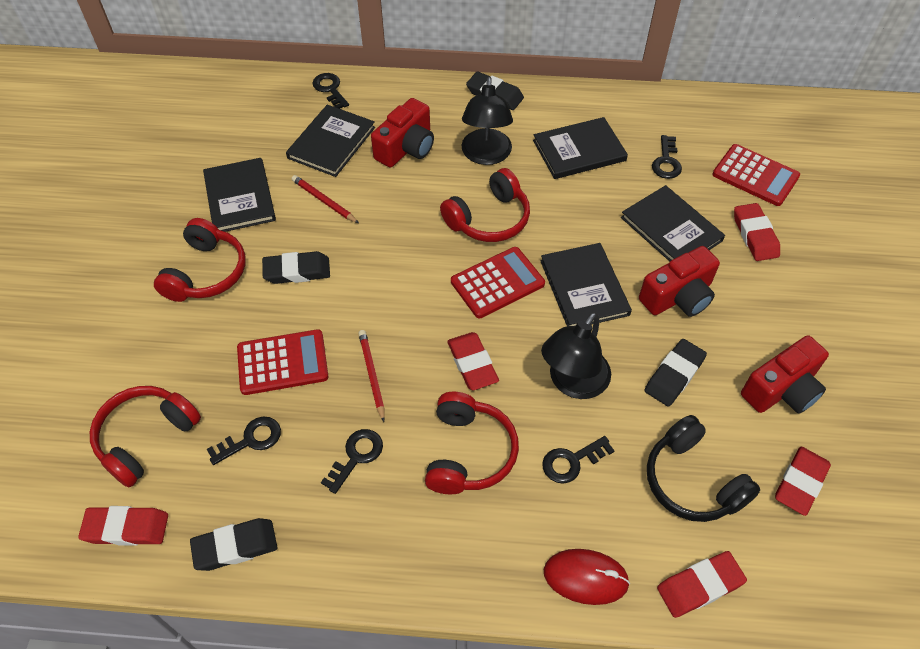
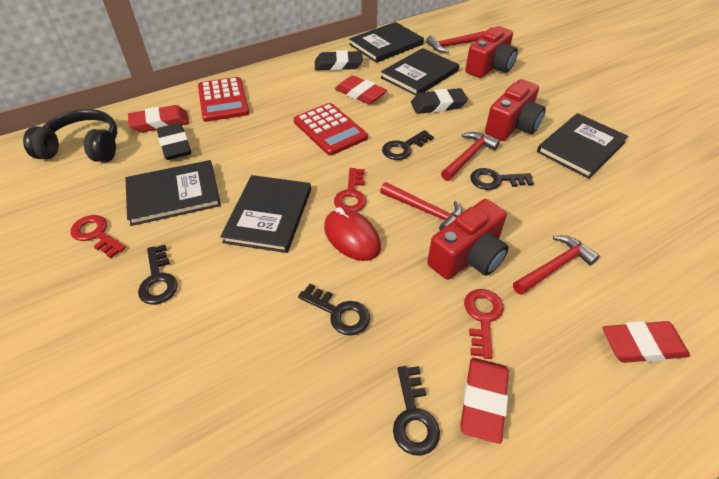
black eraser: 4 -> 3
black lamp: 2 -> 0
red calculator: 3 -> 2
red eraser: 5 -> 4
red hammer: 0 -> 4
red headphones: 4 -> 0
red key: 0 -> 3
red pencil: 2 -> 0

